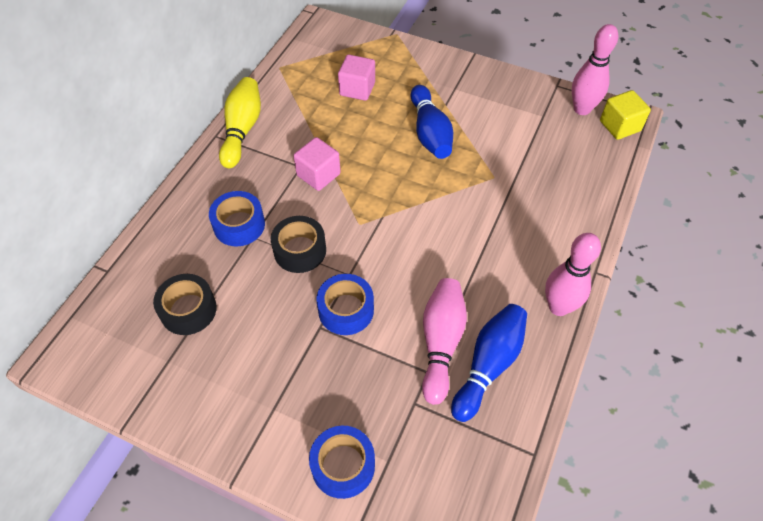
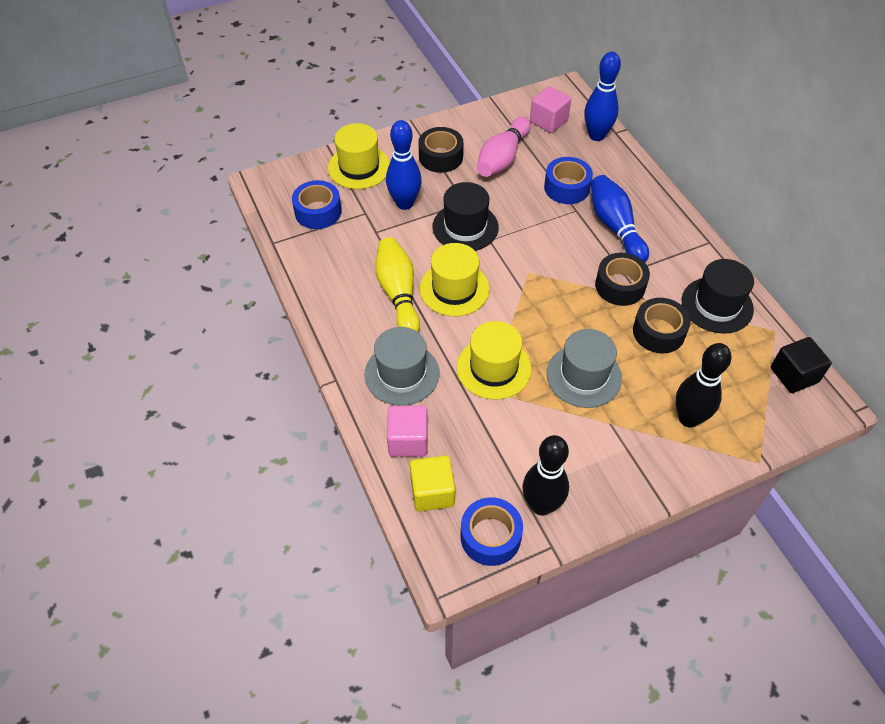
black bowling pin: 0 -> 2
black cube: 0 -> 1
black hat: 0 -> 2
black tape: 2 -> 3
blue bowling pin: 2 -> 3
grey hat: 0 -> 2
pink bowling pin: 3 -> 1
yellow hat: 0 -> 3

